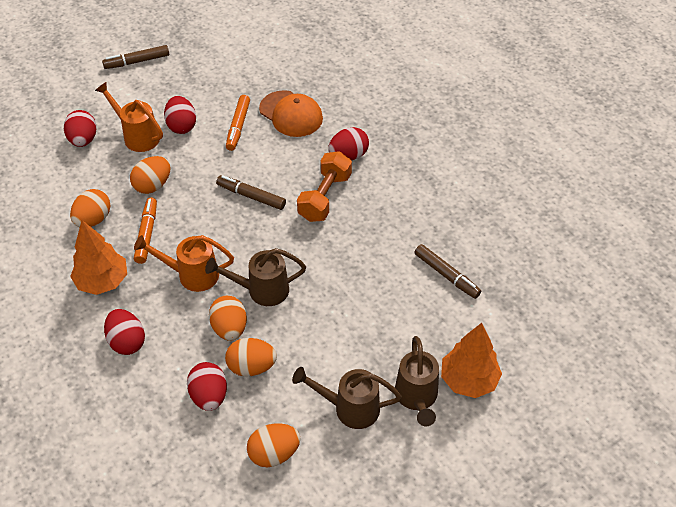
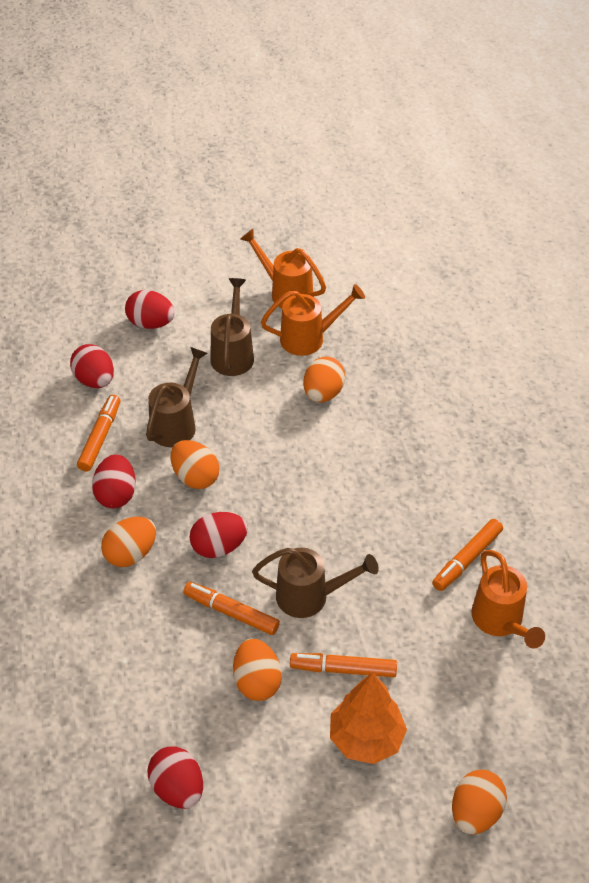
brown marker: 3 -> 0
orange cap: 1 -> 0
orange dumbbell: 1 -> 0
orange marker: 2 -> 4
orange tree: 2 -> 1
orange watering can: 2 -> 3

